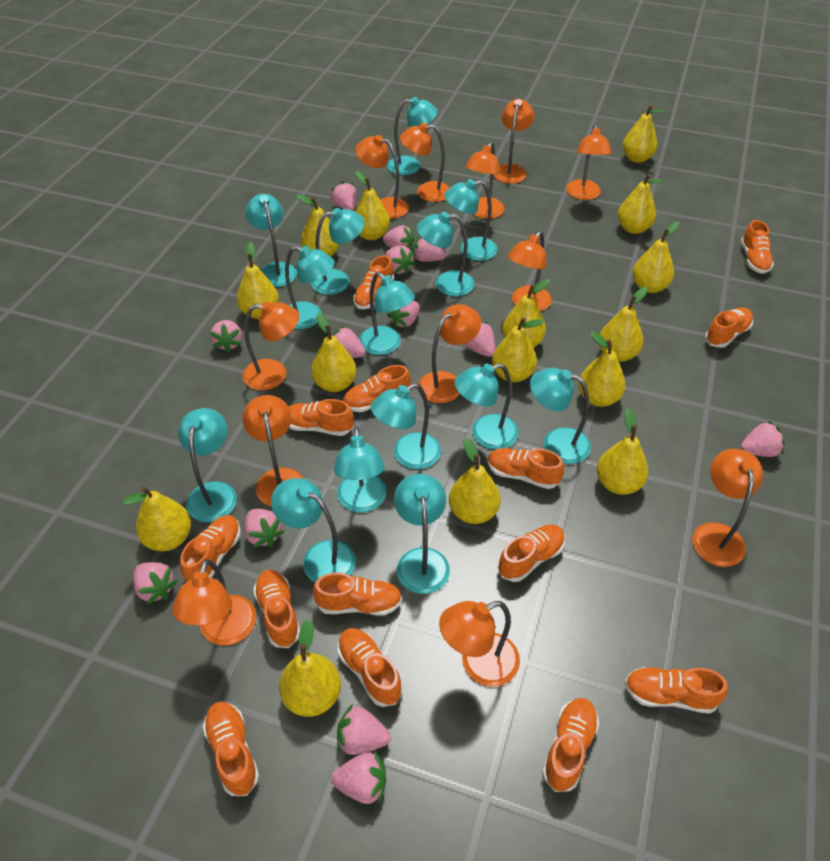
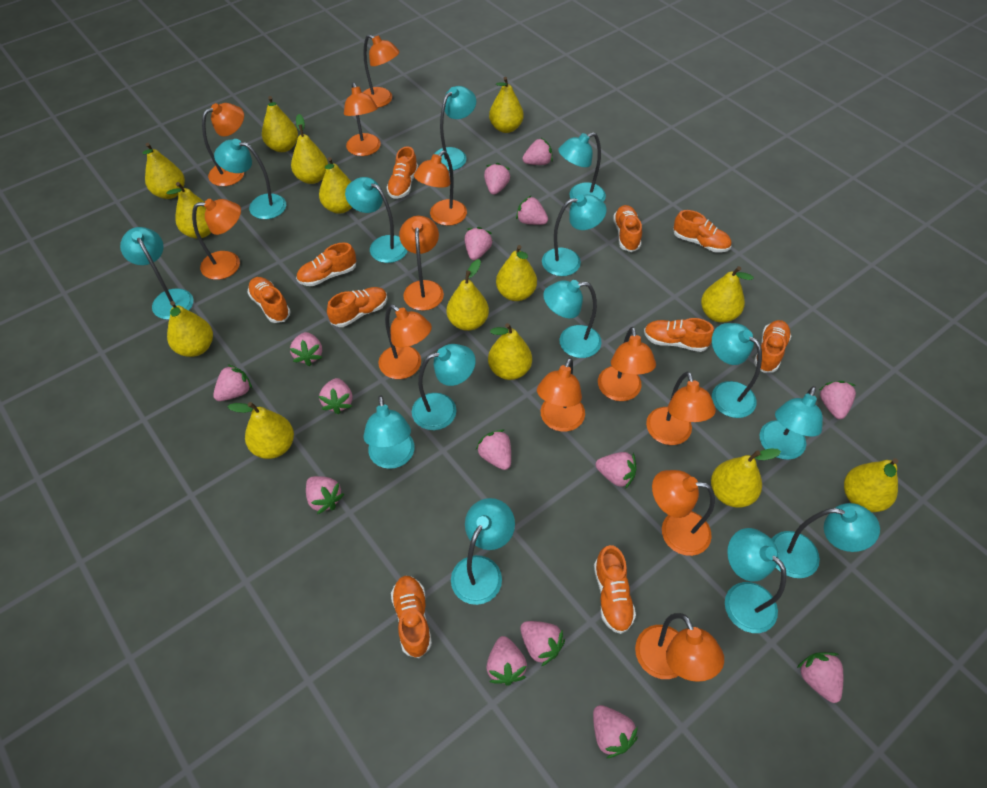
orange shoe: 14 -> 10
pink strawberry: 13 -> 15
yellow pear: 15 -> 14

